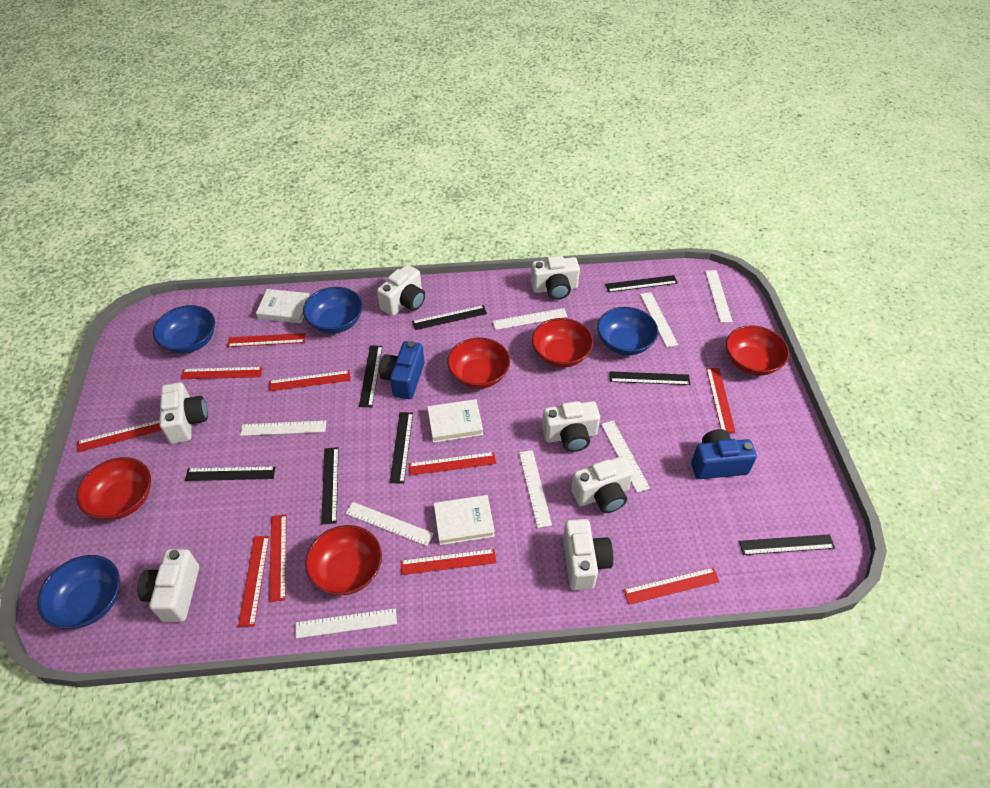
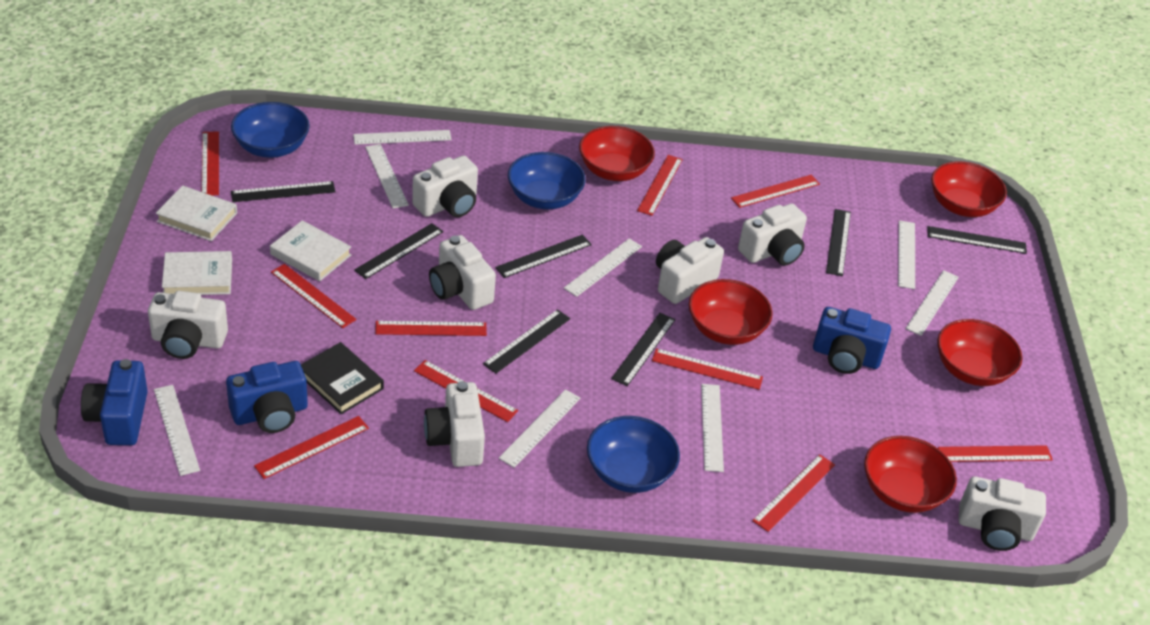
black book: 0 -> 1
black ruler: 8 -> 7
blue bowl: 4 -> 3
blue camera: 2 -> 3

